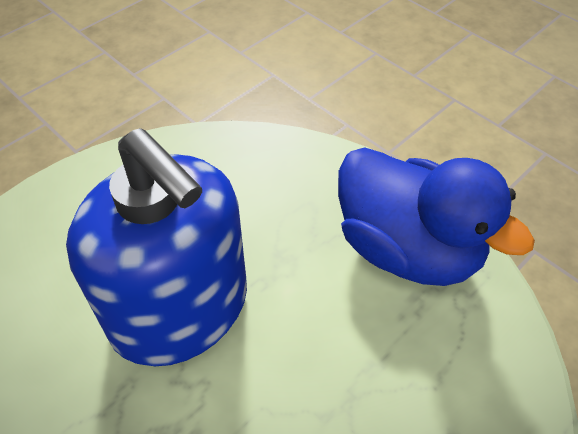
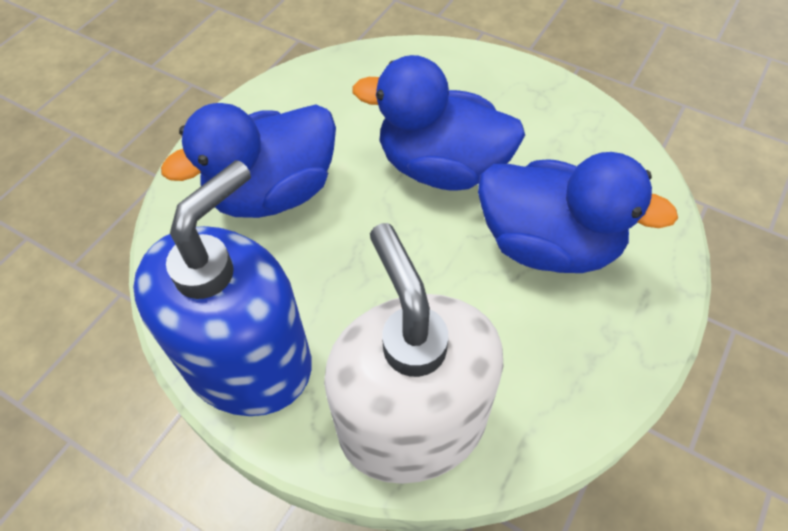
blue duck: 1 -> 3
white soap dispenser: 0 -> 1

